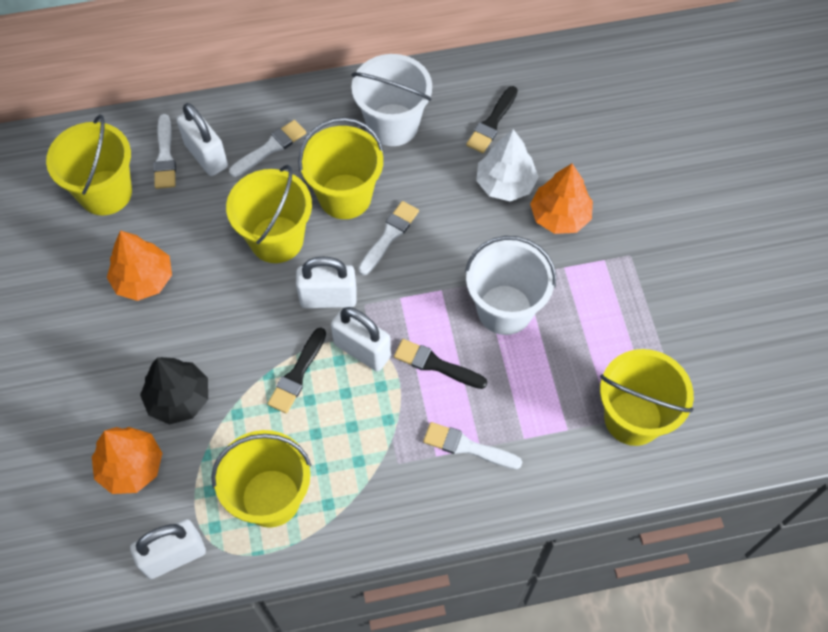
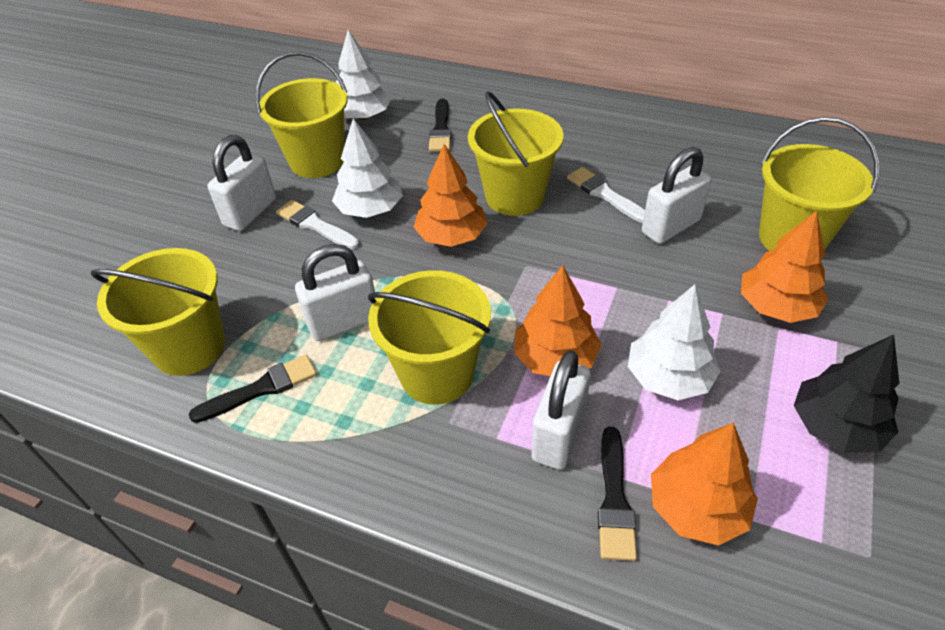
orange tree: 3 -> 4
white brush: 4 -> 2
white bucket: 2 -> 0
white tree: 1 -> 3

